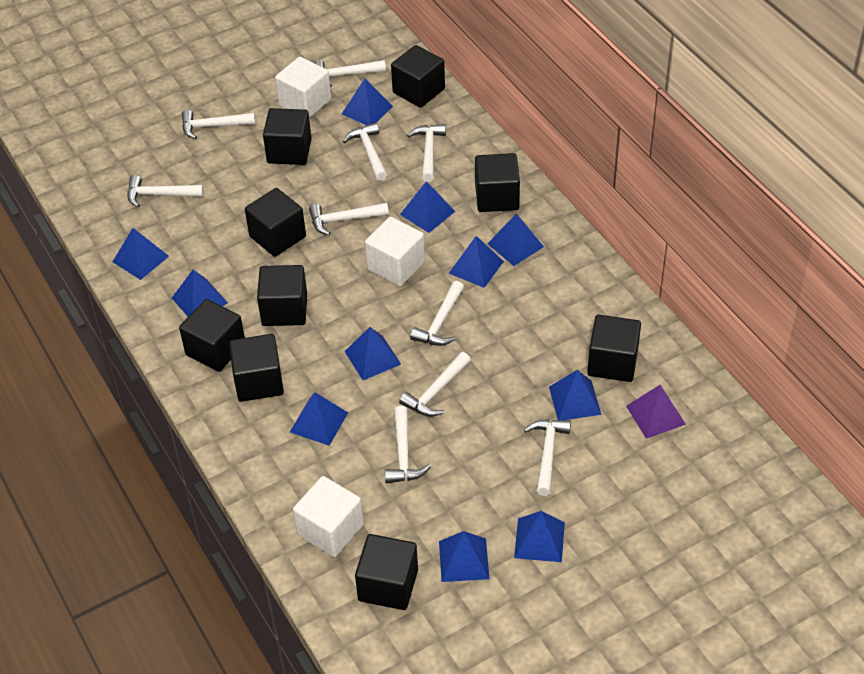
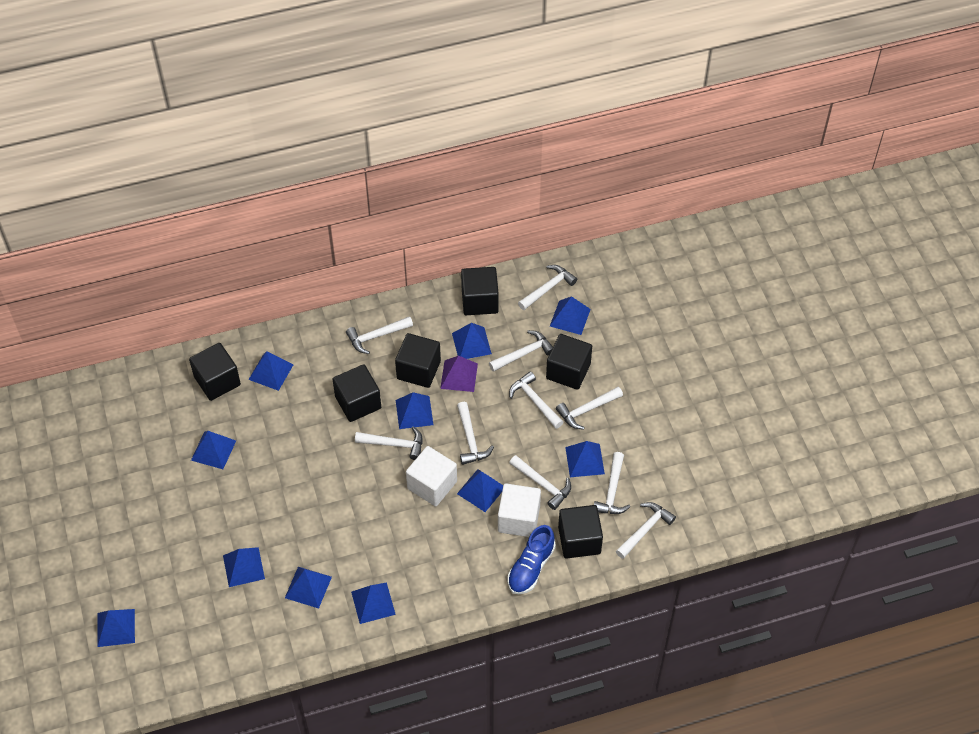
black cube: 9 -> 6
blue shoe: 0 -> 1
white cube: 3 -> 2

